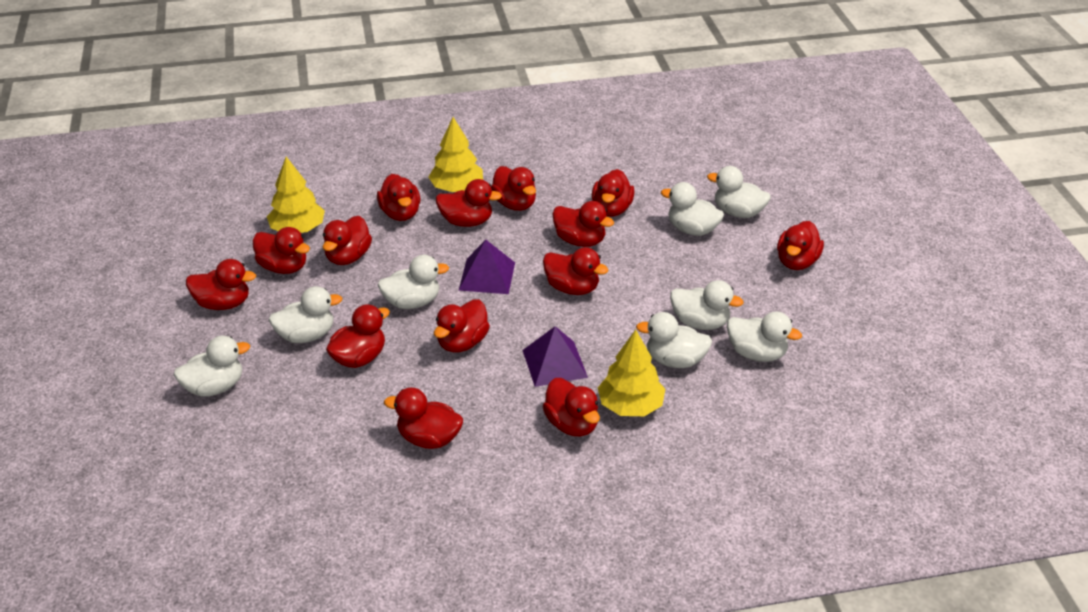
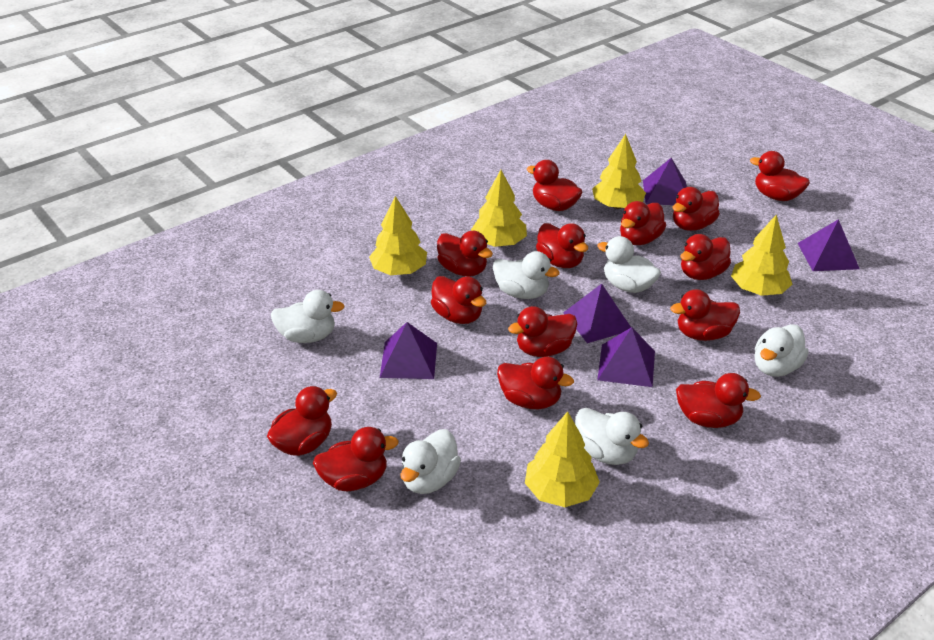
purple pyramid: 2 -> 5
white duck: 8 -> 6
yellow tree: 3 -> 5

